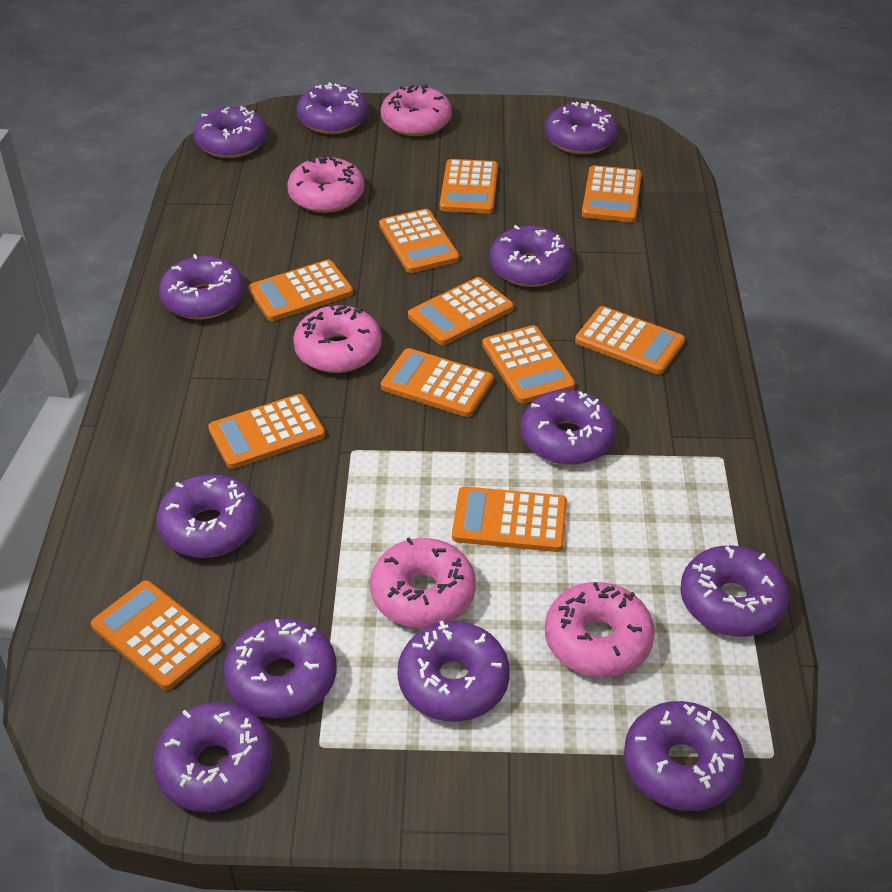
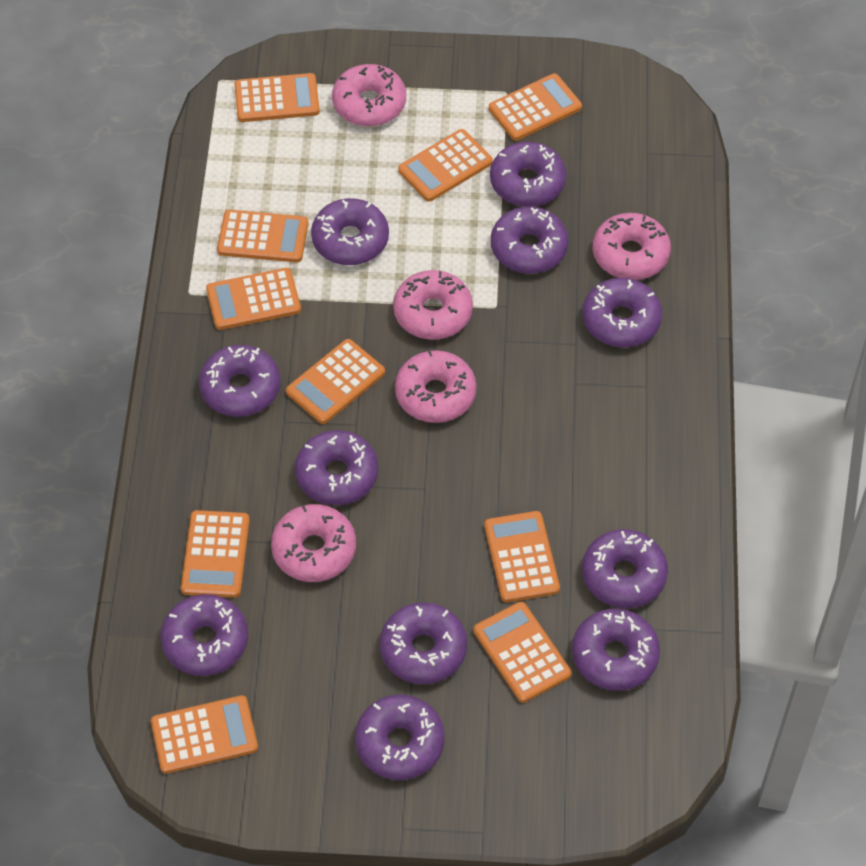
orange calculator: 11 -> 10
purple donut: 12 -> 11

